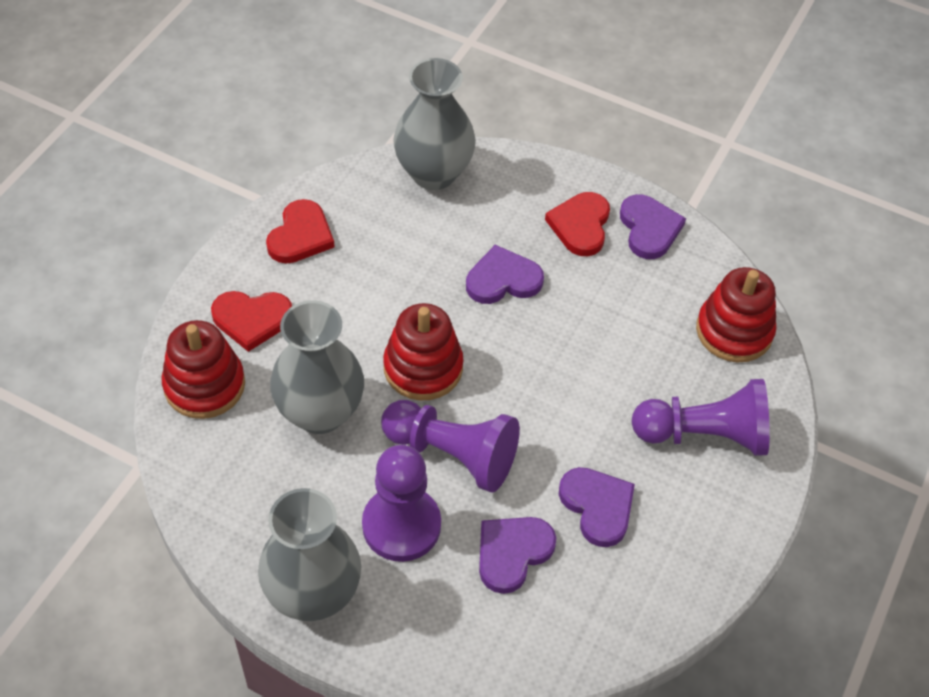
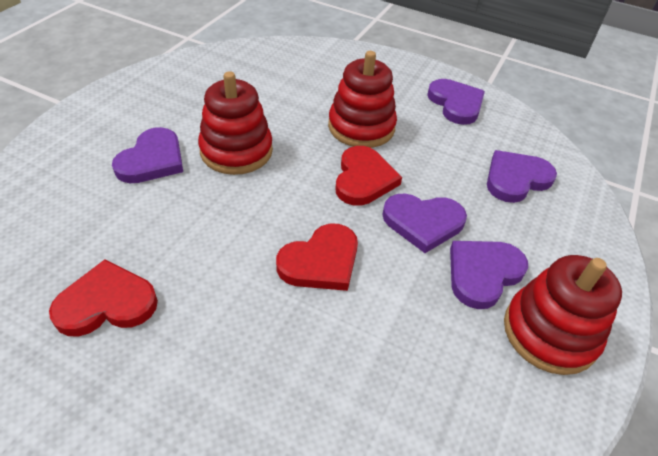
grey vase: 3 -> 0
purple heart: 4 -> 5
purple pawn: 3 -> 0

